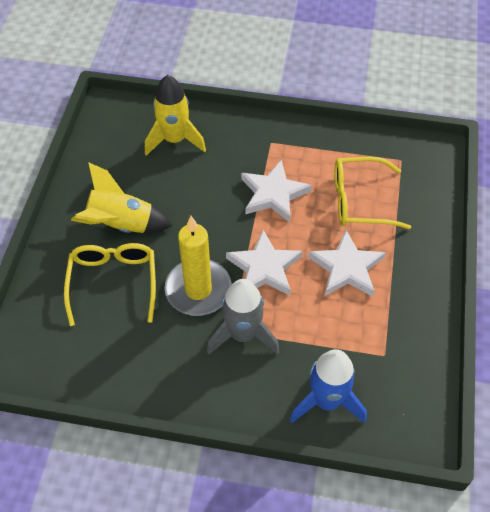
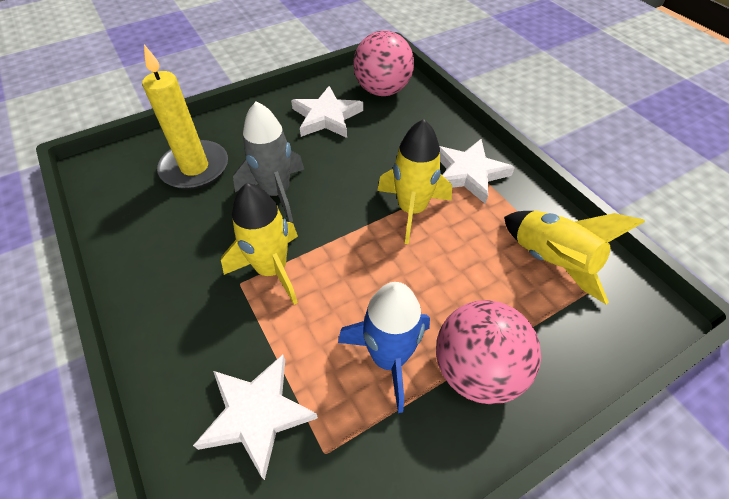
pink ball: 0 -> 2
yellow glasses: 2 -> 0
yellow rocket: 2 -> 3

